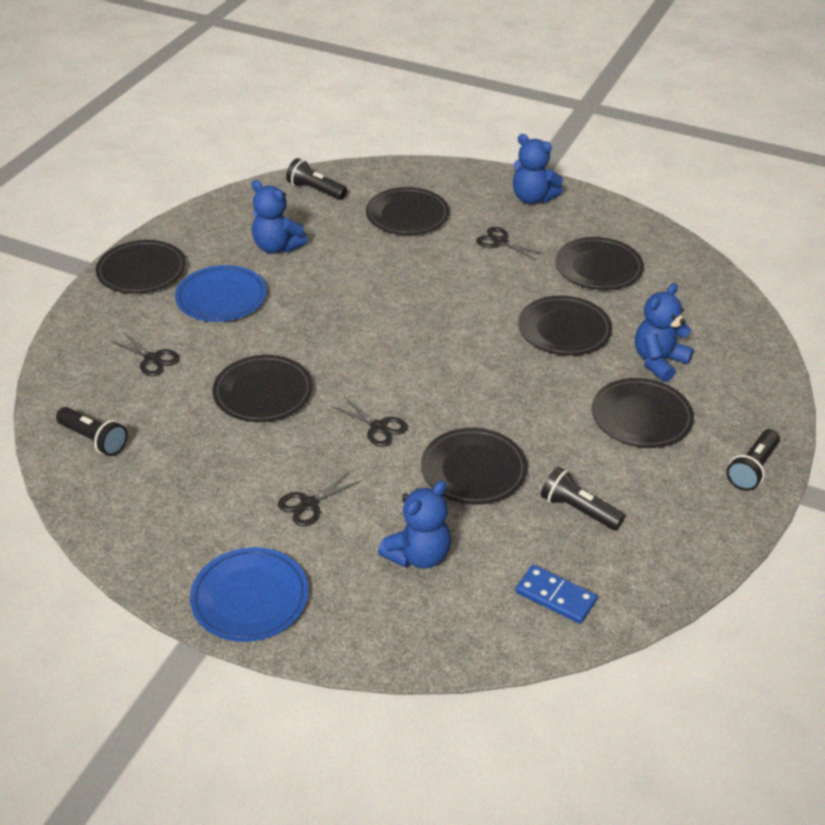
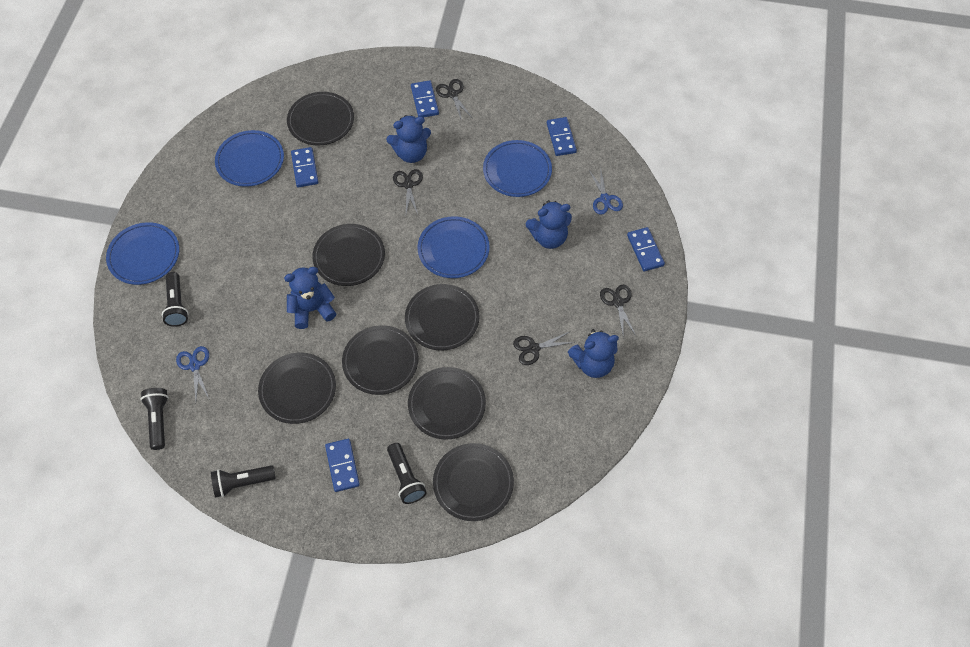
blue domino: 1 -> 5
blue plate: 2 -> 4
blue scissors: 0 -> 2

